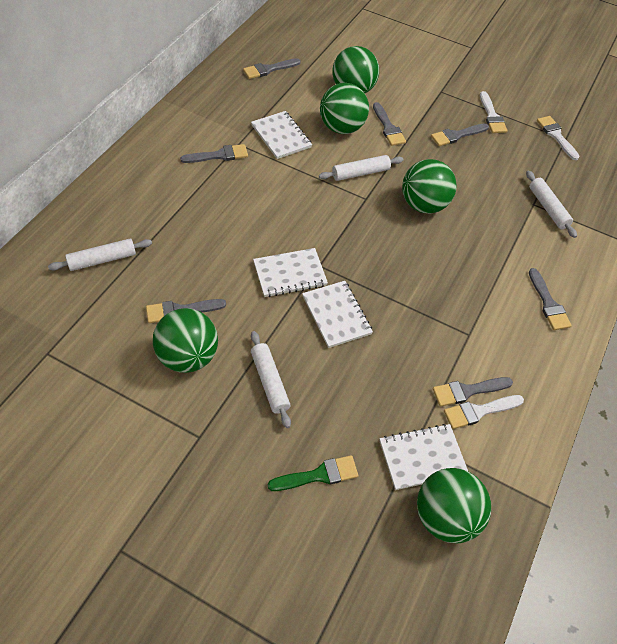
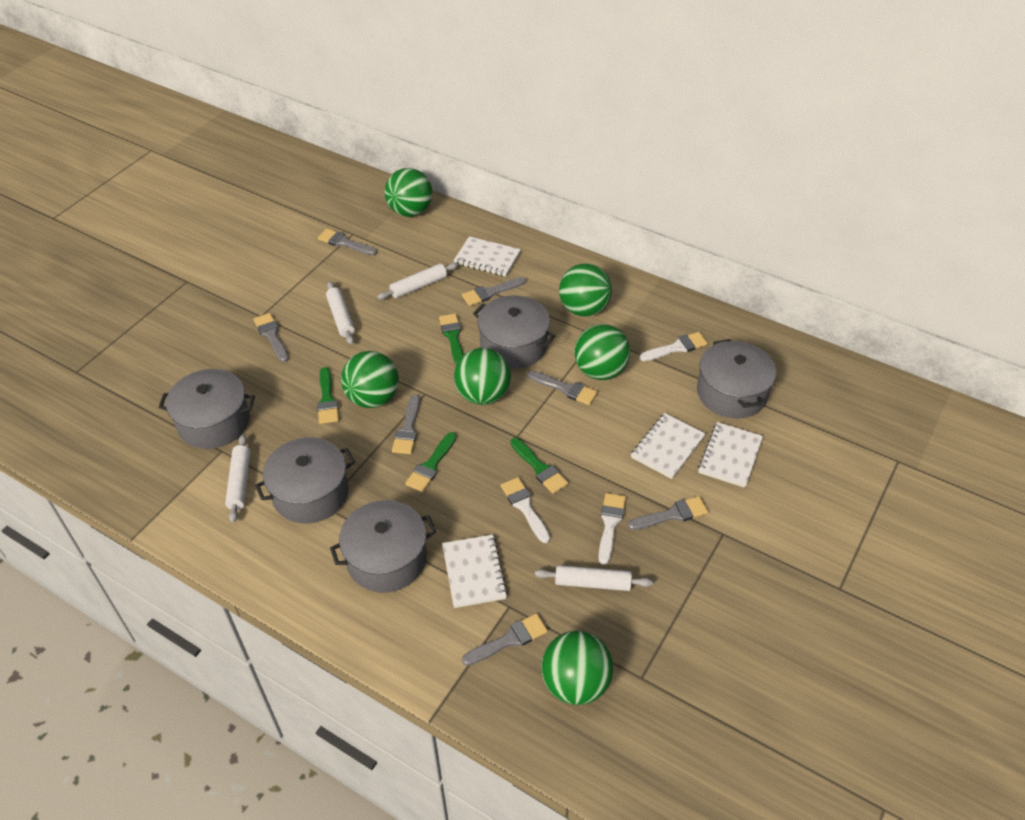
green ball: 5 -> 6
green brush: 1 -> 4
grey pot: 0 -> 5

